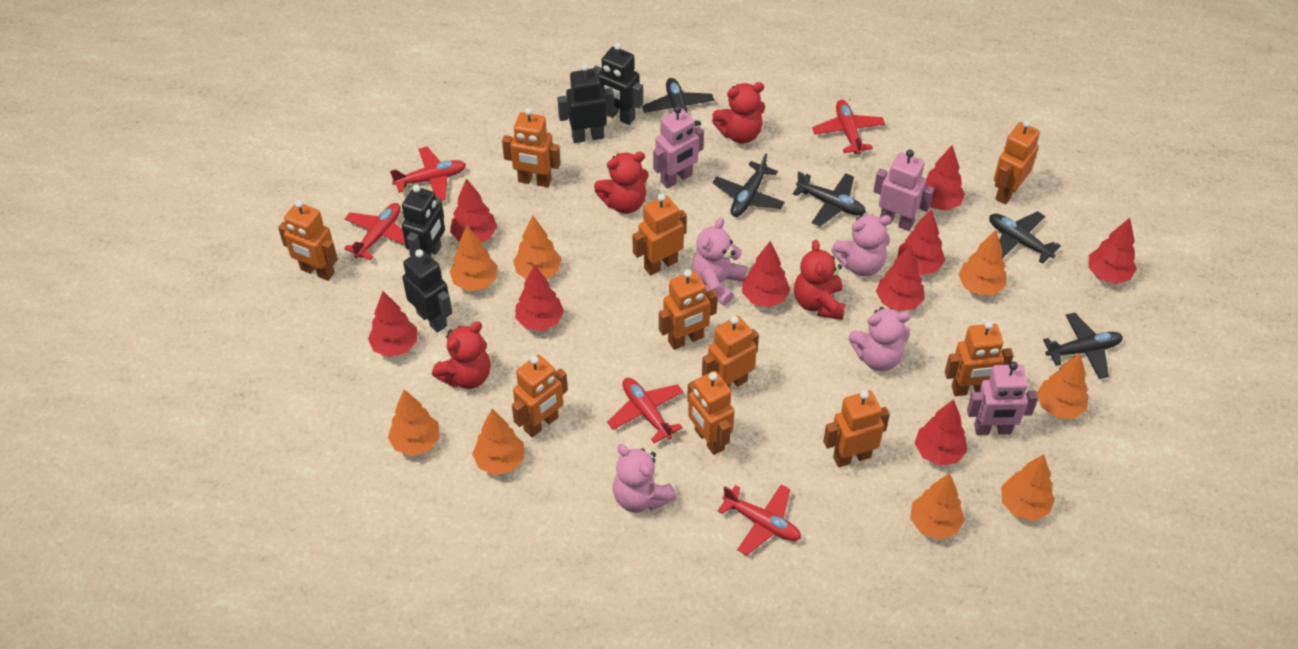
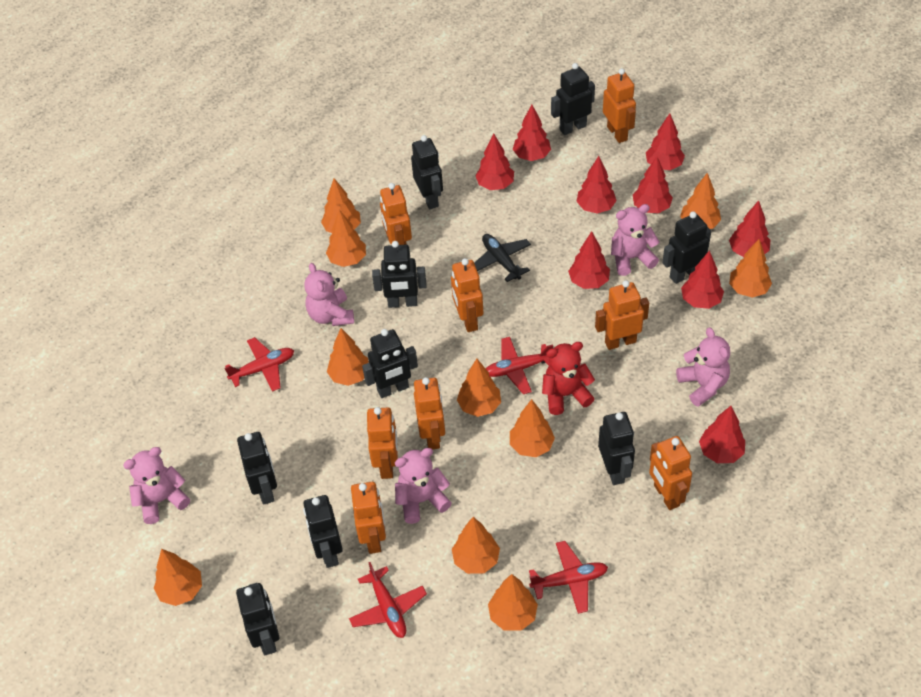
black plane: 5 -> 1
black robot: 4 -> 9
orange robot: 10 -> 8
orange tree: 8 -> 10
pink robot: 3 -> 0
pink teddy bear: 4 -> 5
red plane: 5 -> 4
red teddy bear: 4 -> 1

